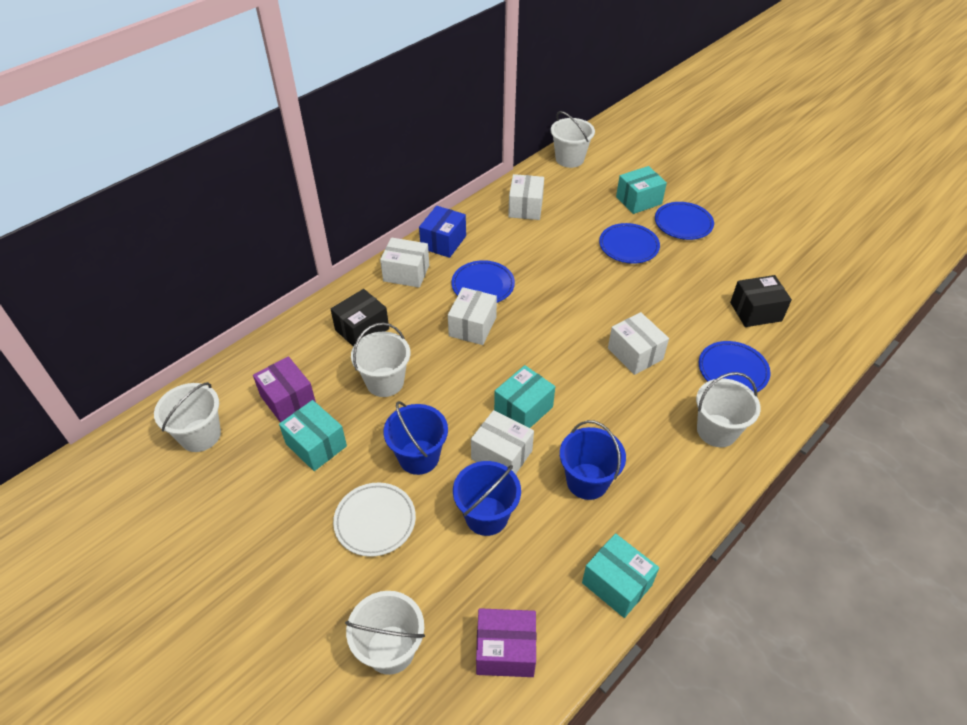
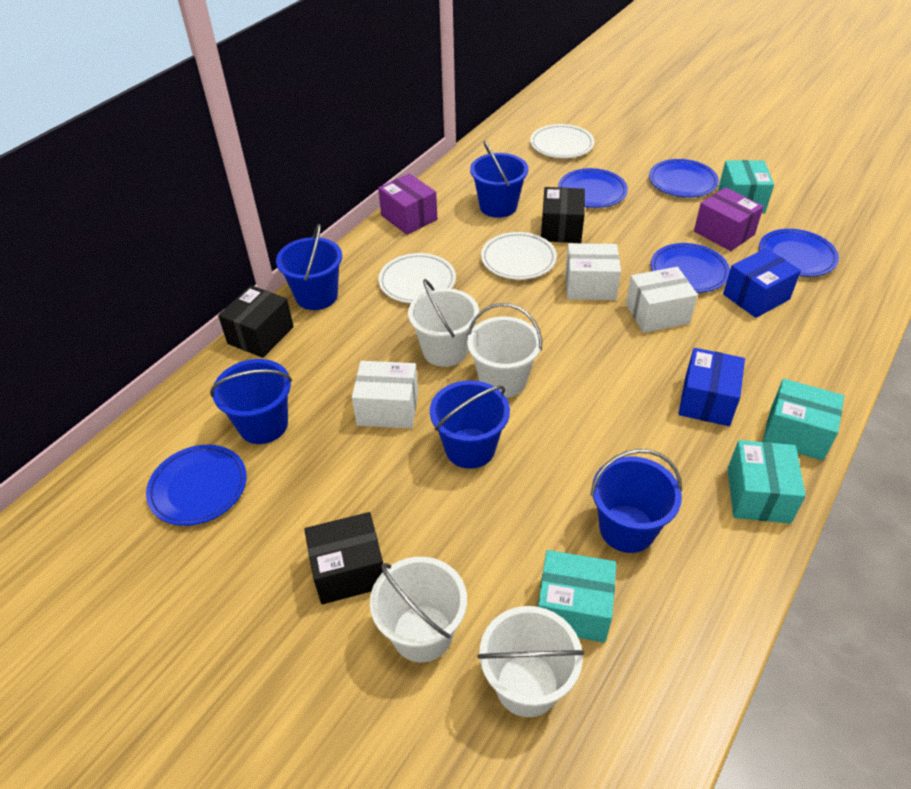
black box: 2 -> 3
blue box: 1 -> 2
blue bucket: 3 -> 5
blue plate: 4 -> 5
white box: 5 -> 3
white bucket: 5 -> 4
white plate: 1 -> 3

